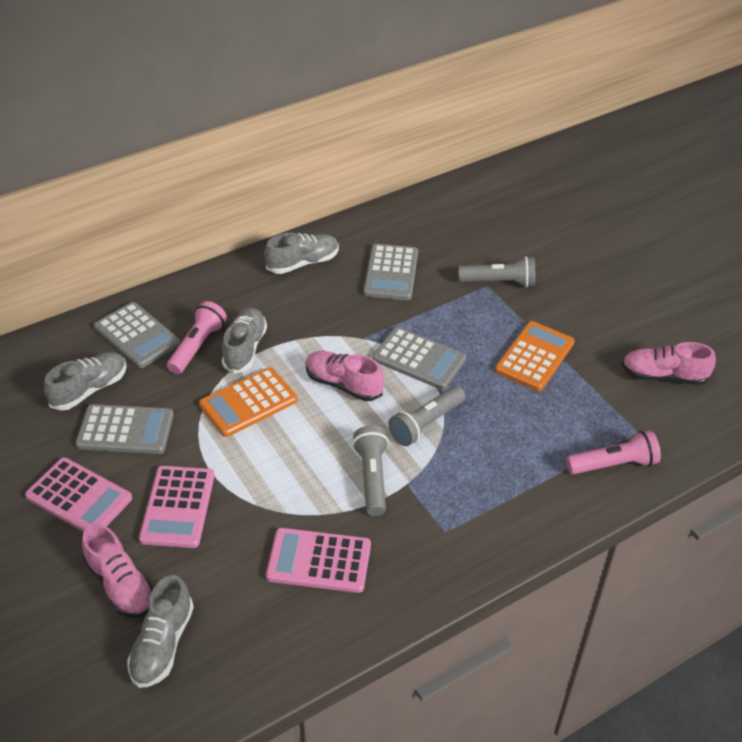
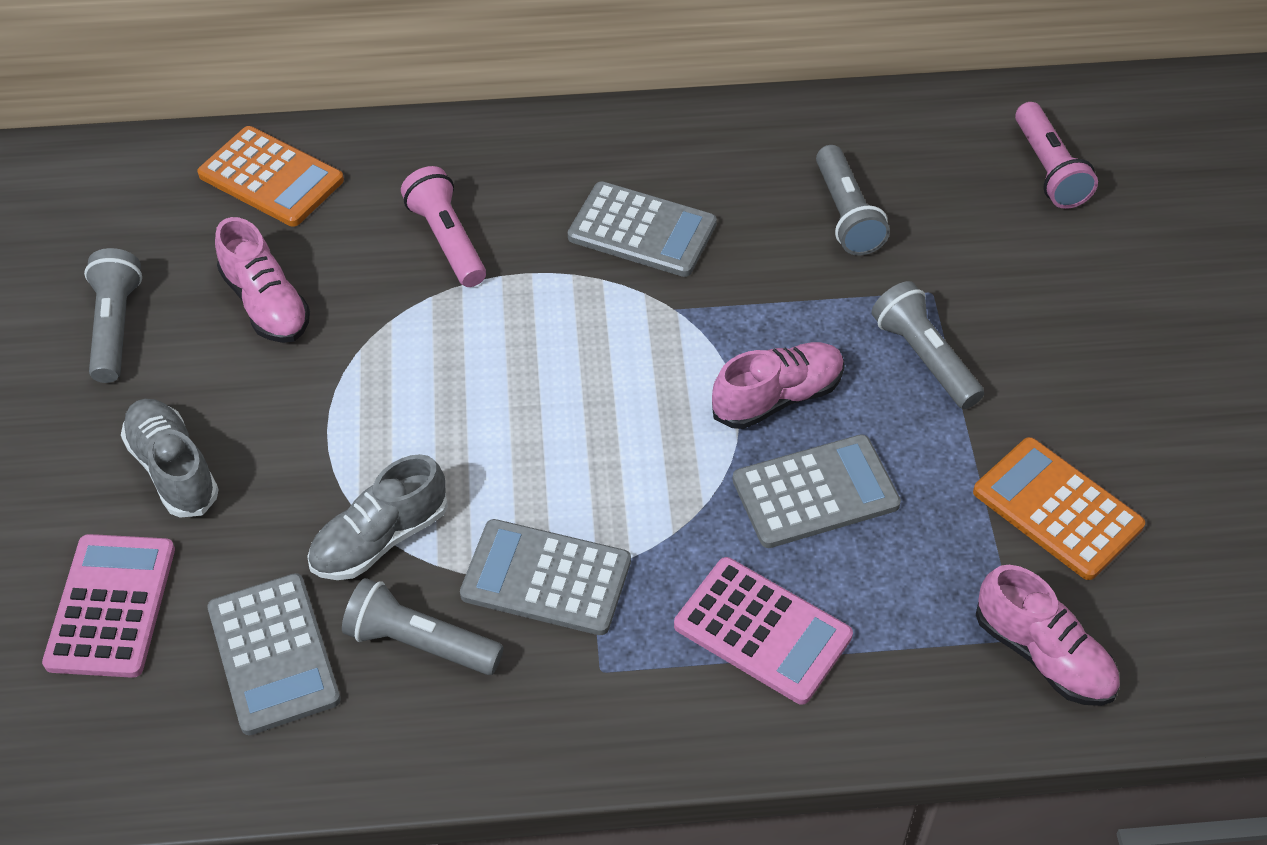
grey flashlight: 3 -> 4
grey shoe: 4 -> 2
pink calculator: 3 -> 2

